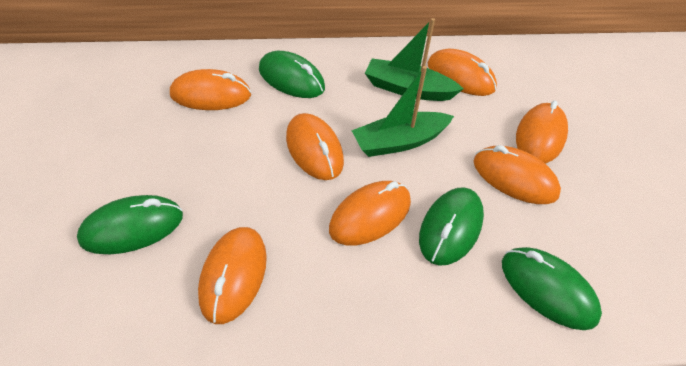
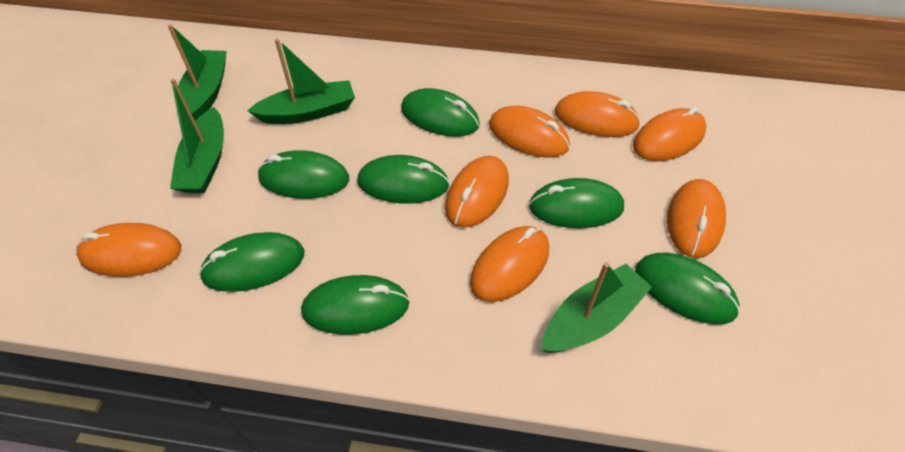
green boat: 2 -> 4
green mouse: 4 -> 7

